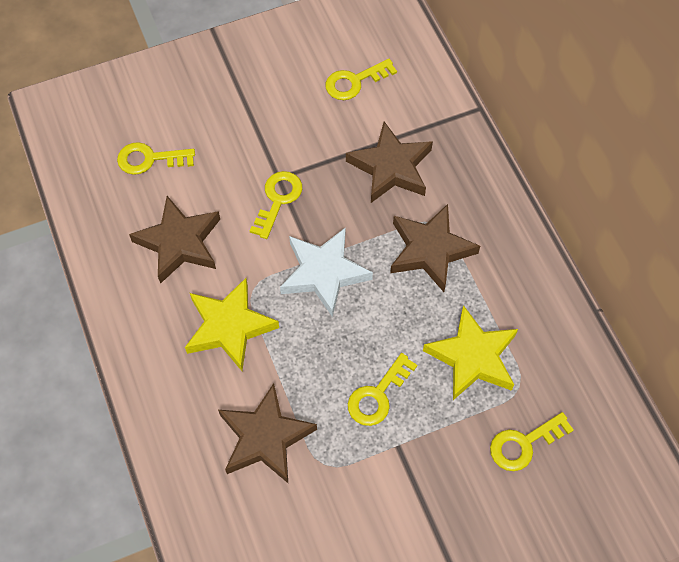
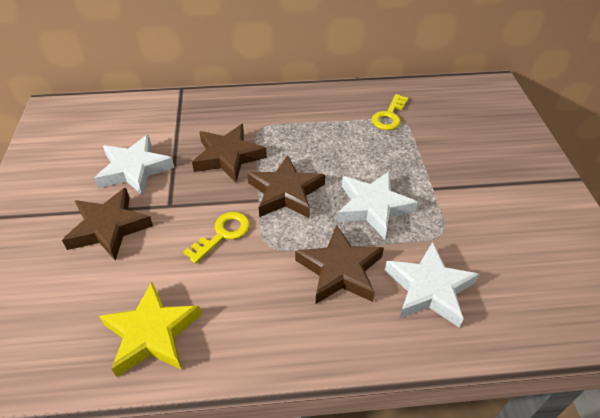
white star: 1 -> 3
yellow key: 5 -> 2
yellow star: 2 -> 1

